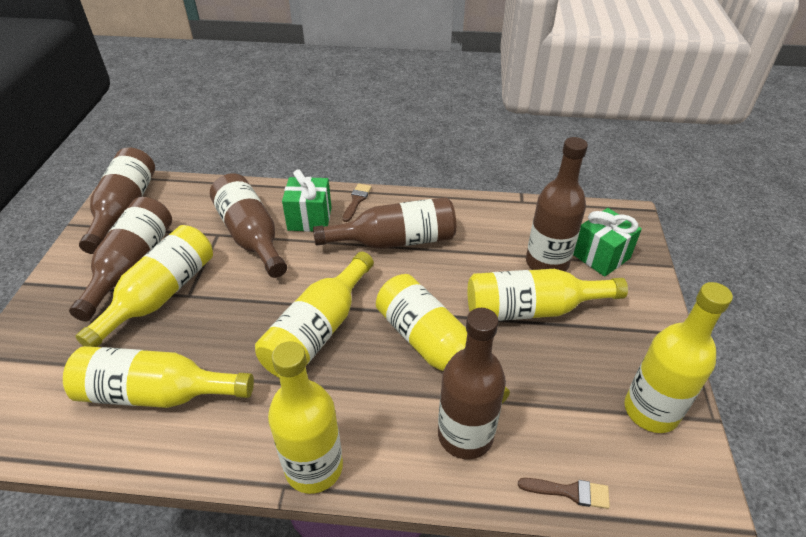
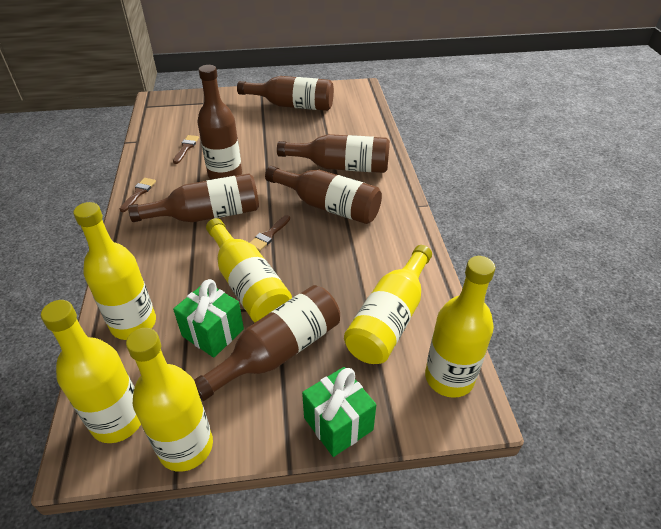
brown brush: 2 -> 3
yellow bottle: 7 -> 6

